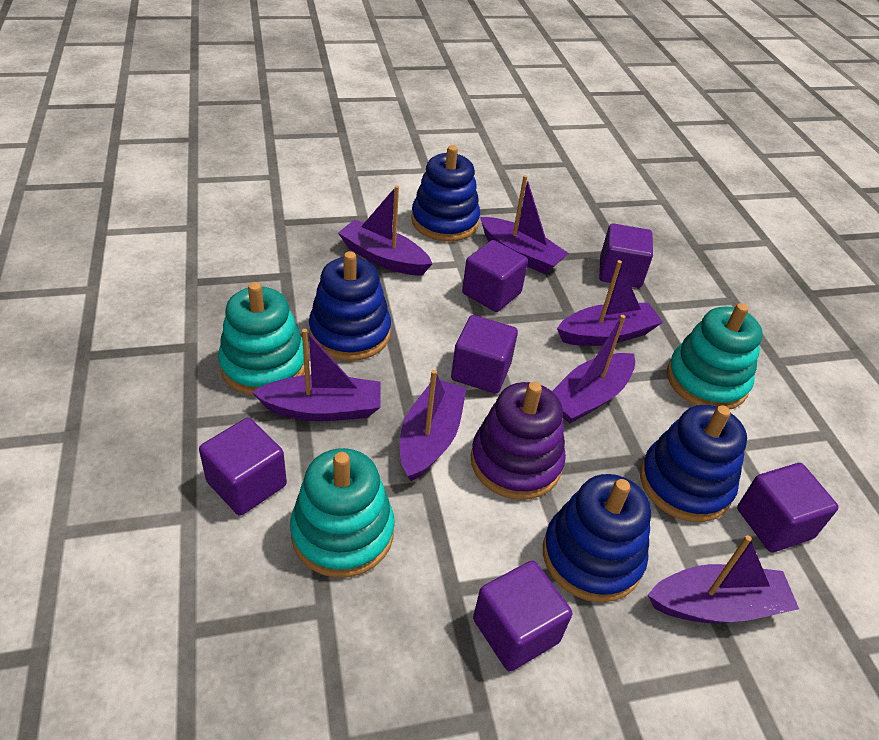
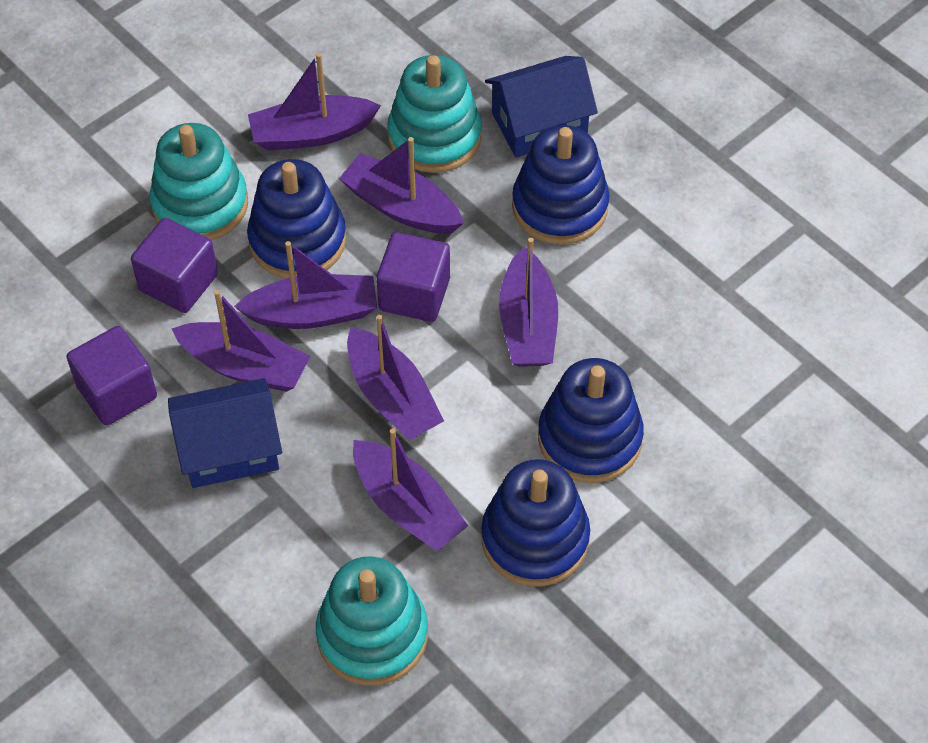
blue house: 0 -> 2
purple cube: 6 -> 3
purple stacking toy: 1 -> 0

